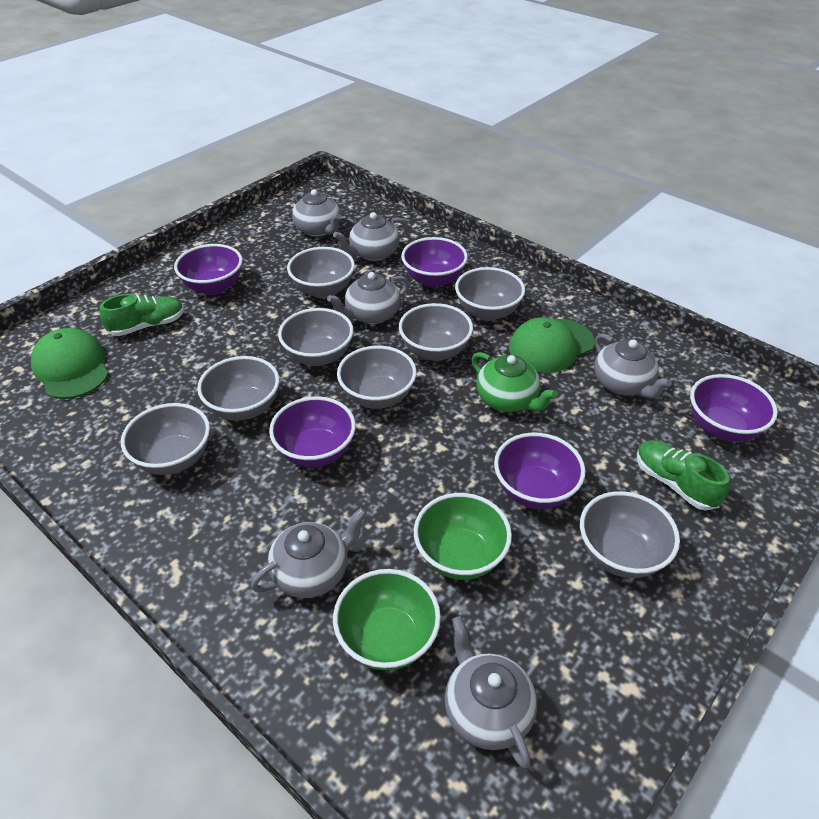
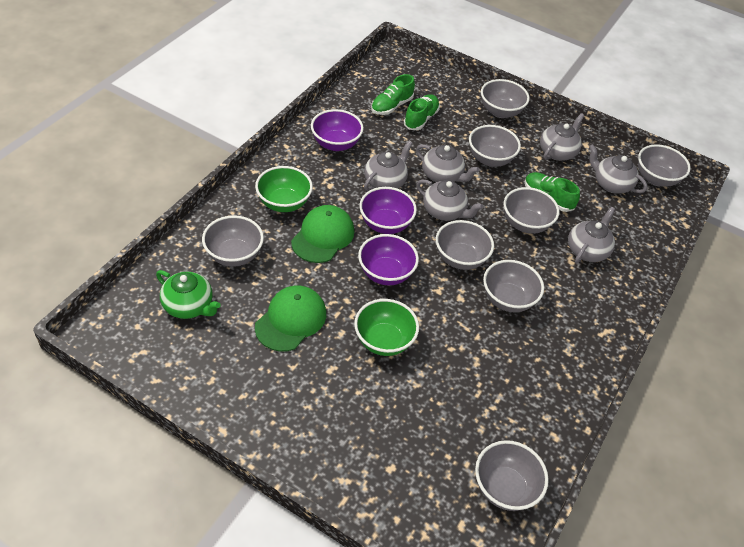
green shoe: 2 -> 3
purple bowl: 5 -> 3

